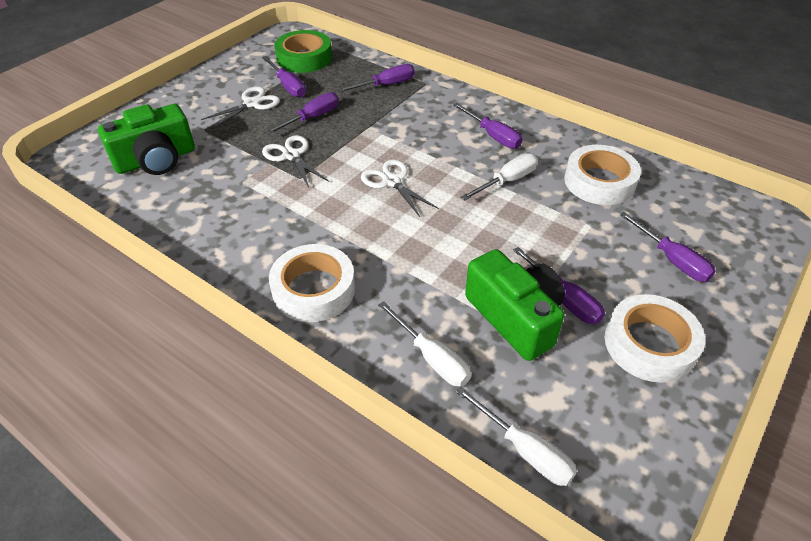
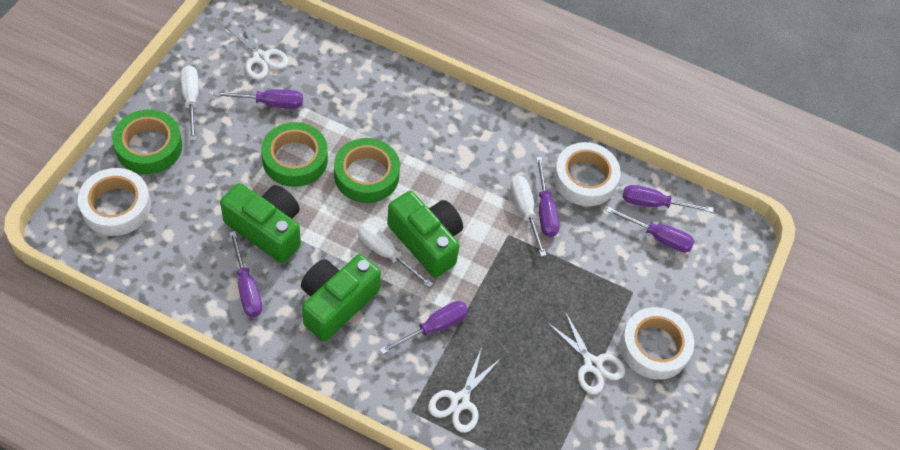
green camera: 2 -> 3
green tape: 1 -> 3

